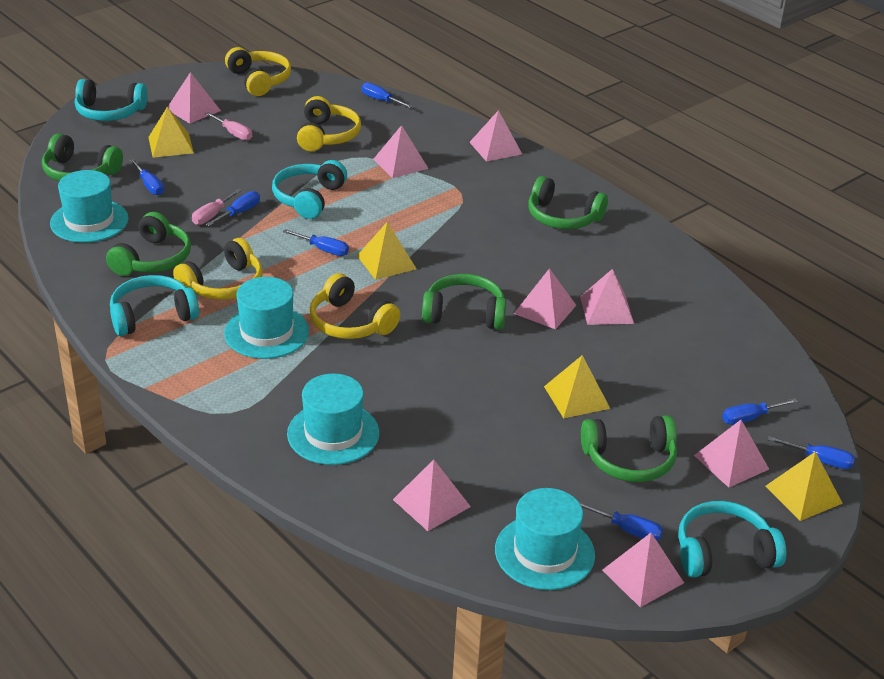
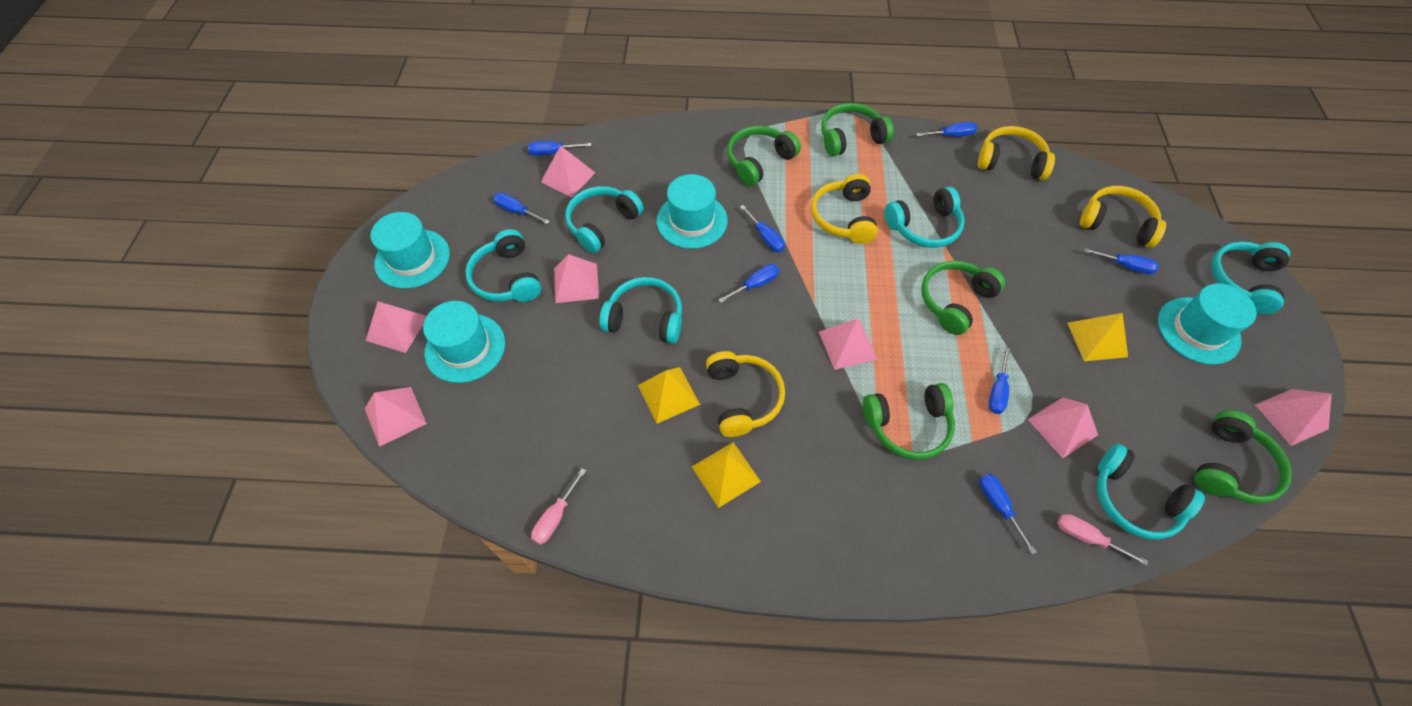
blue screwdriver: 7 -> 8
pink pyramid: 8 -> 7
turquoise headphones: 4 -> 6
yellow pyramid: 4 -> 3

